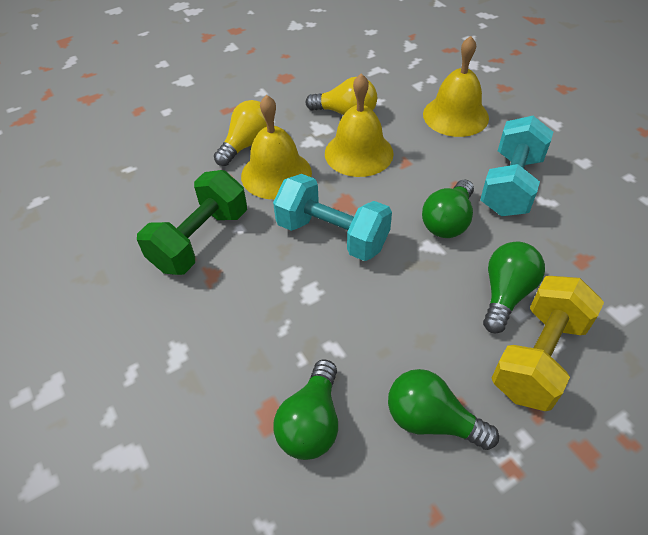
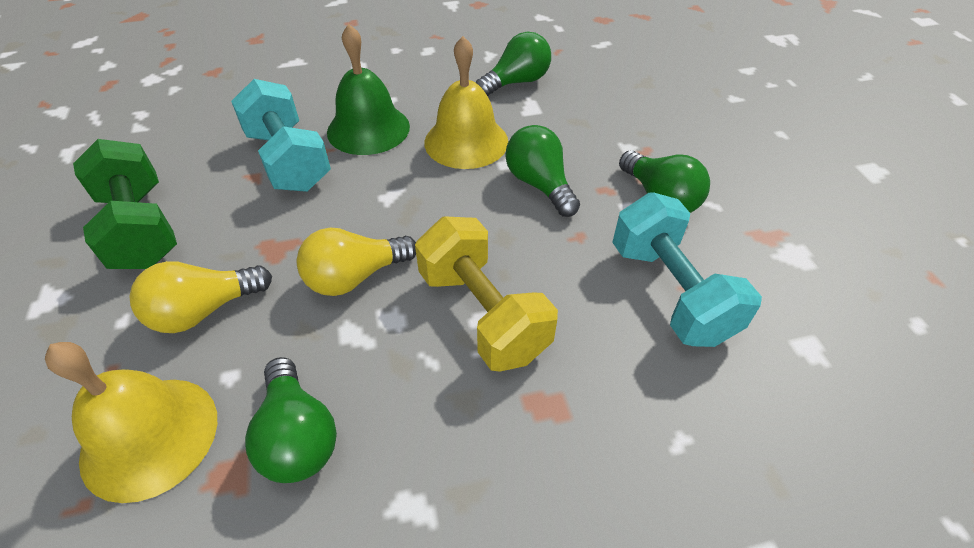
green bell: 0 -> 1
yellow bell: 3 -> 2

